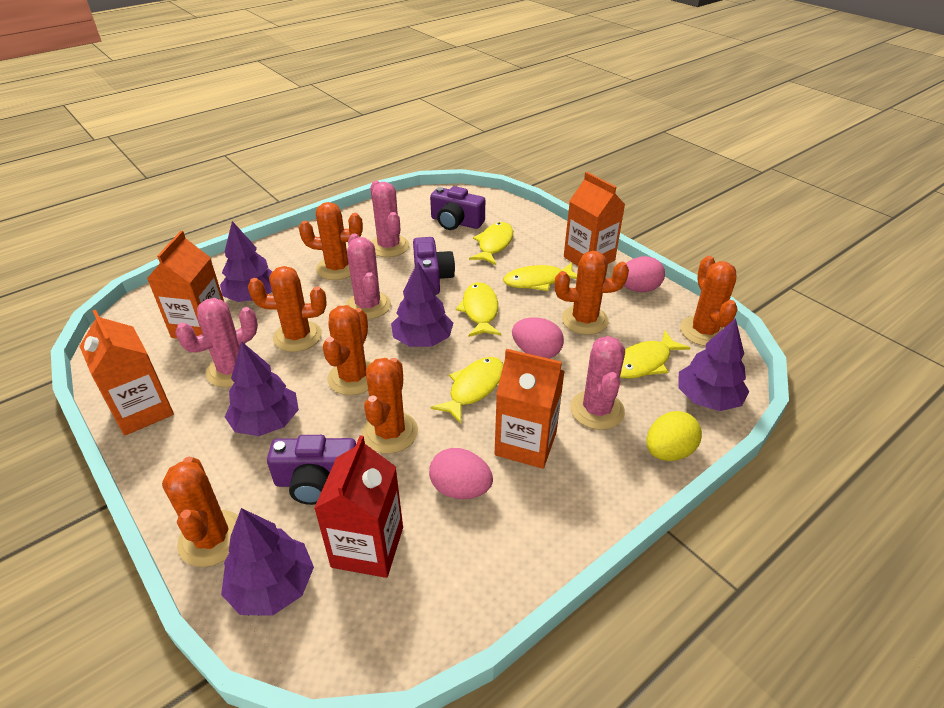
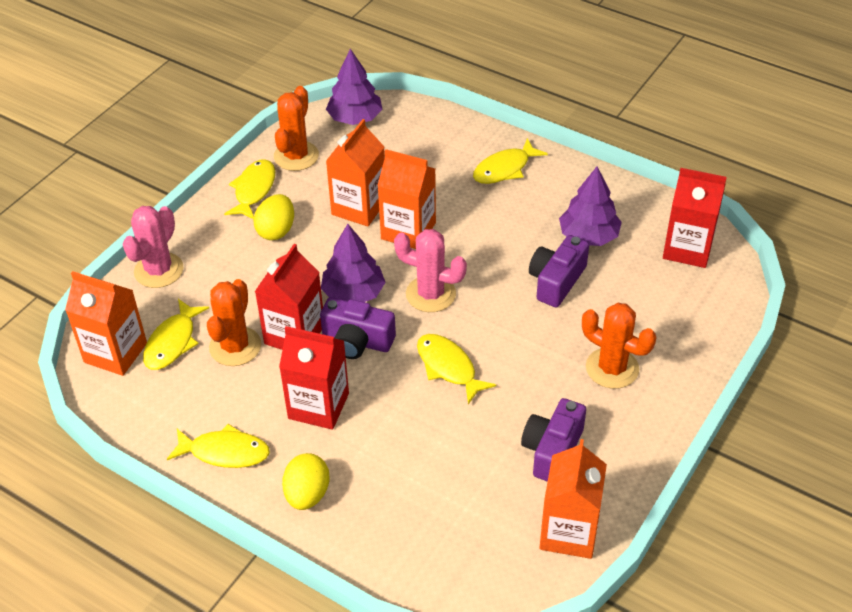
orange cactus: 7 -> 3
pink cactus: 4 -> 2
pink egg: 3 -> 0
purple tree: 5 -> 3
red carton: 1 -> 3
yellow egg: 1 -> 2

